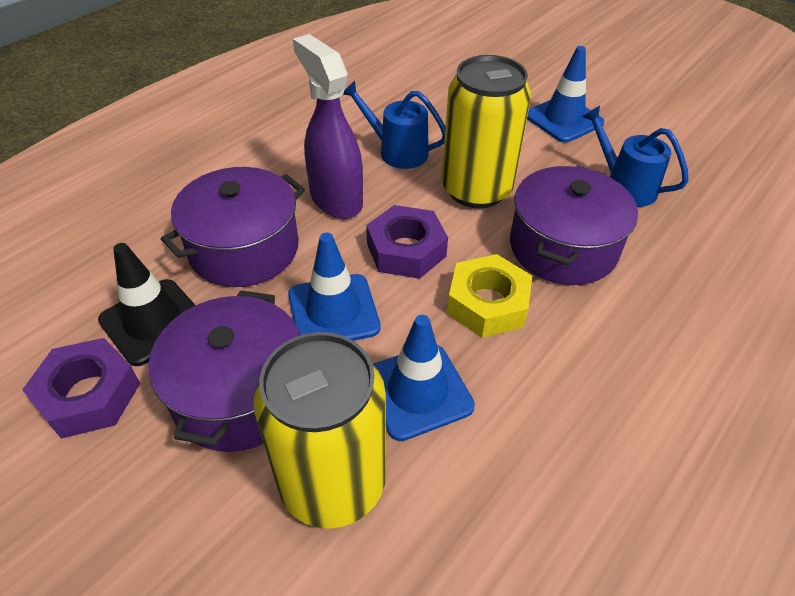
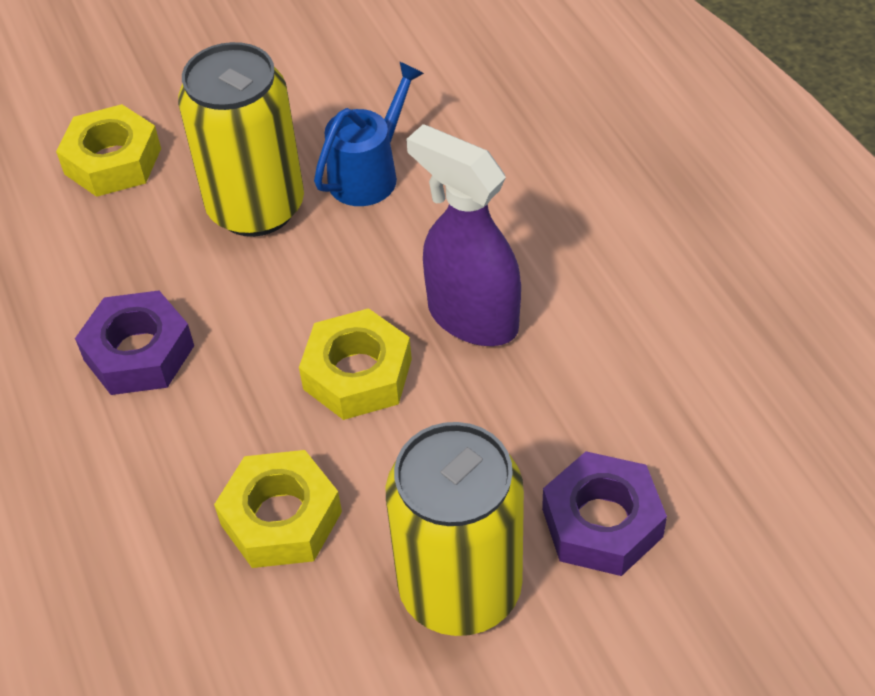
black traffic cone: 1 -> 0
blue traffic cone: 3 -> 0
blue watering can: 2 -> 1
purple pot: 3 -> 0
yellow nut: 1 -> 3

